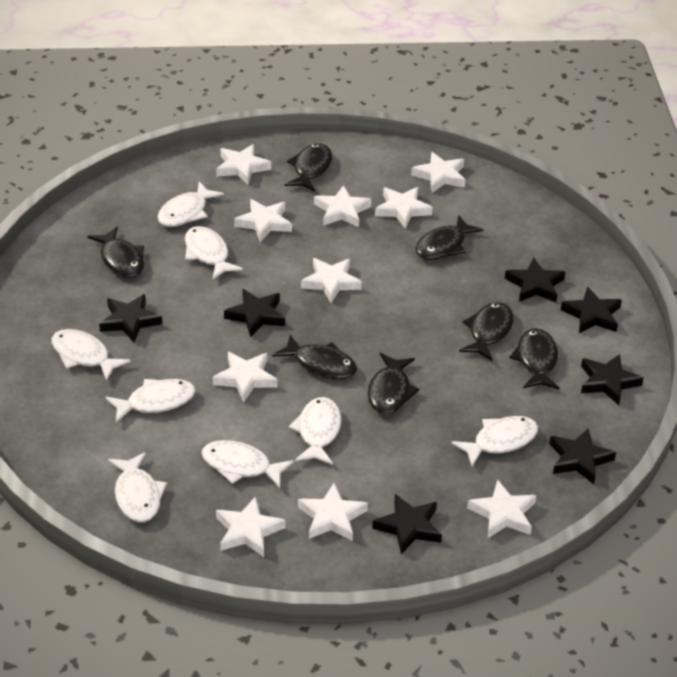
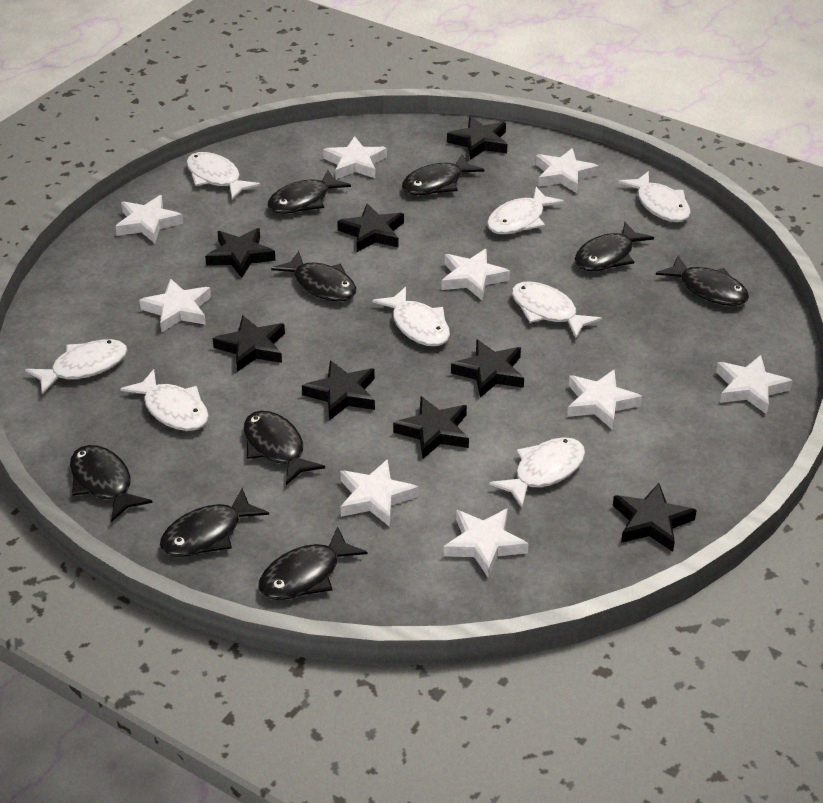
black fish: 7 -> 9
black star: 7 -> 8
white star: 10 -> 9

